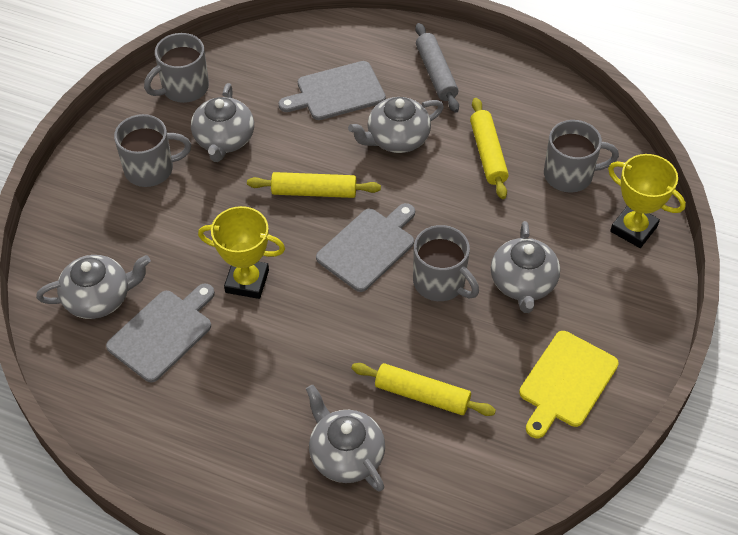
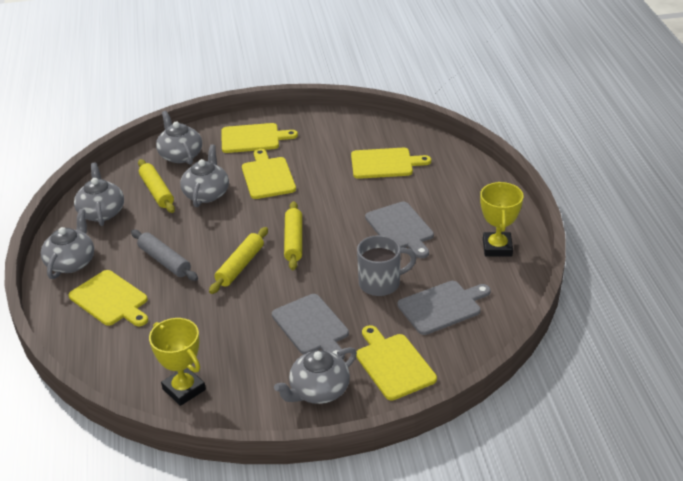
grey mug: 4 -> 1
yellow cutting board: 1 -> 5

